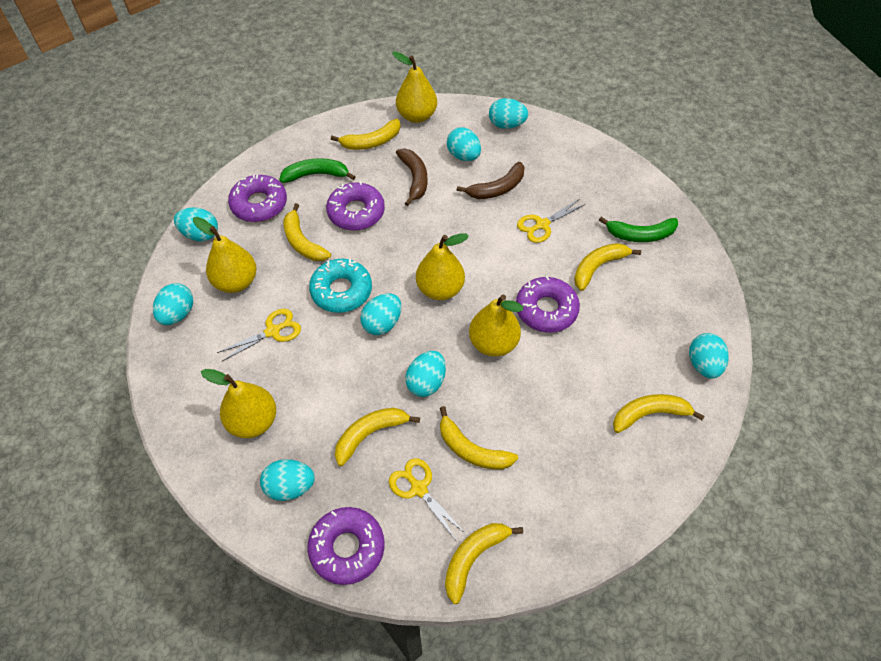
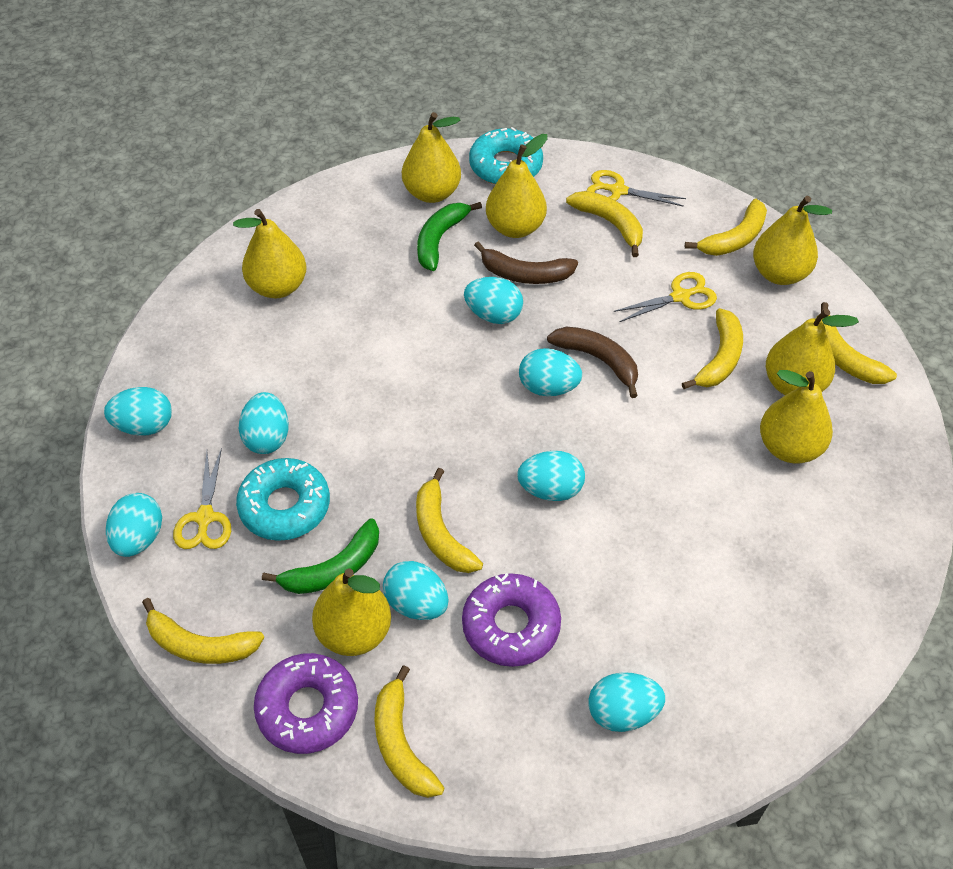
purple donut: 4 -> 2
turquoise donut: 1 -> 2
yellow pear: 5 -> 7

